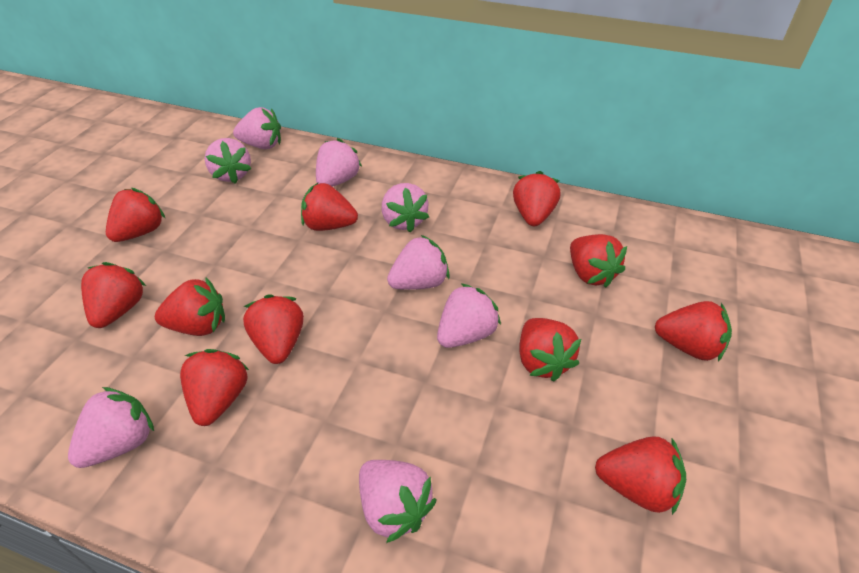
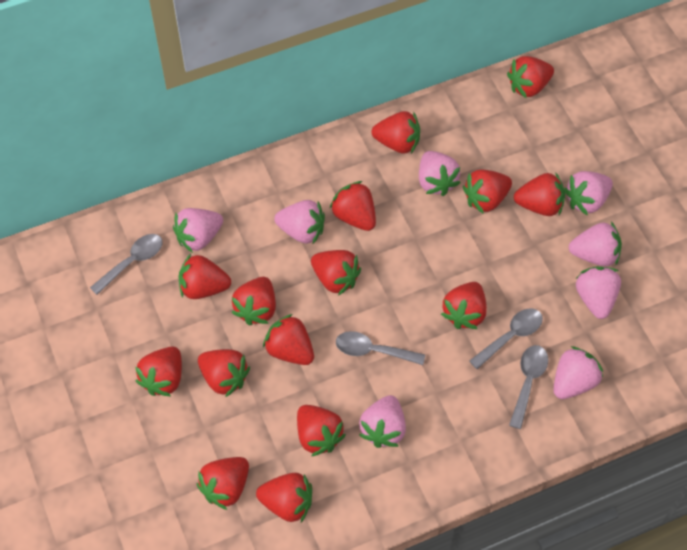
grey spoon: 0 -> 4
red strawberry: 11 -> 15

